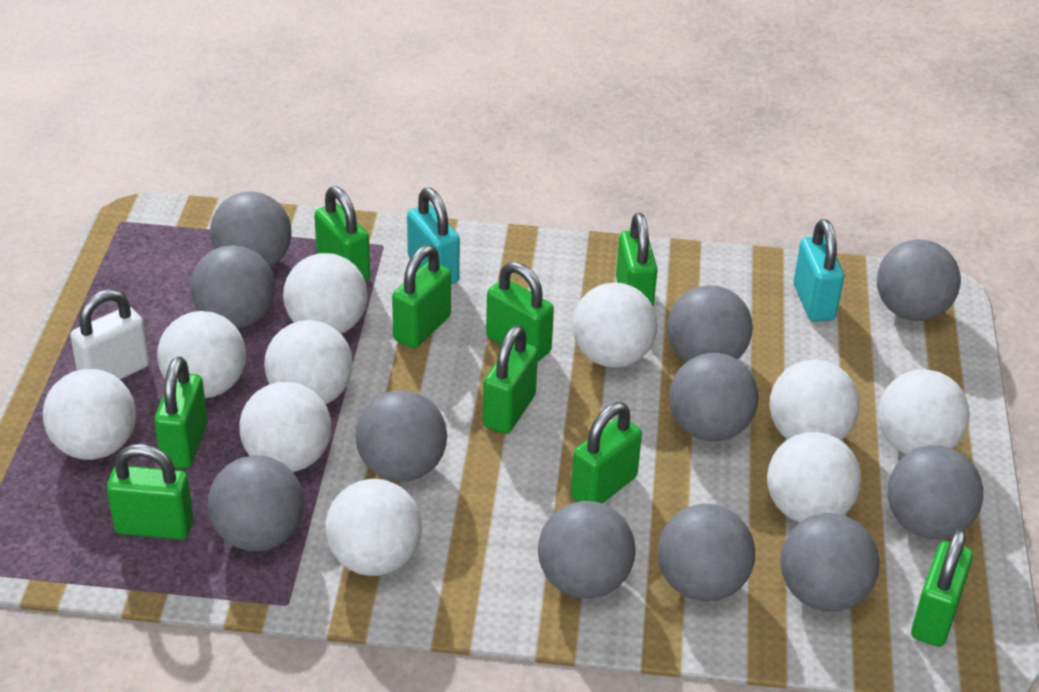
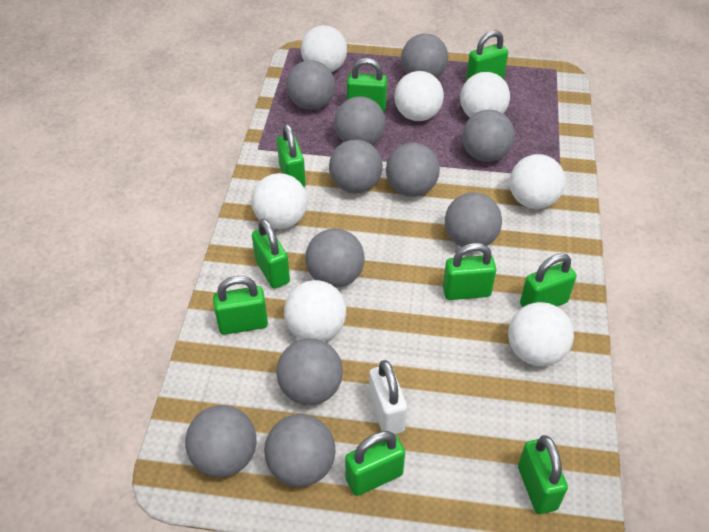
turquoise padlock: 2 -> 0
white ball: 10 -> 7

